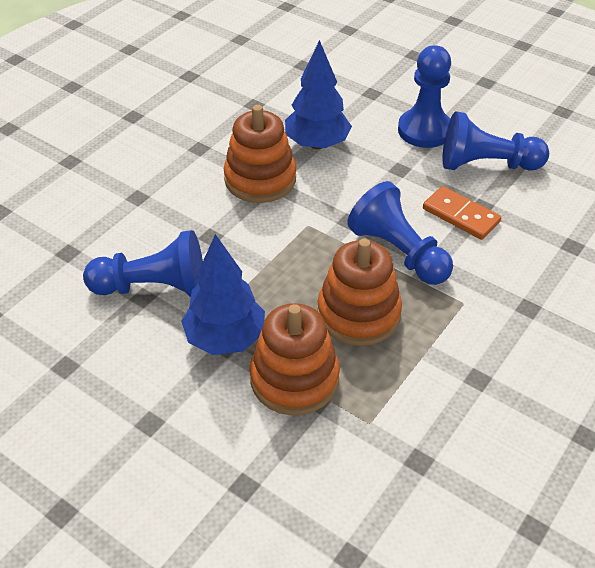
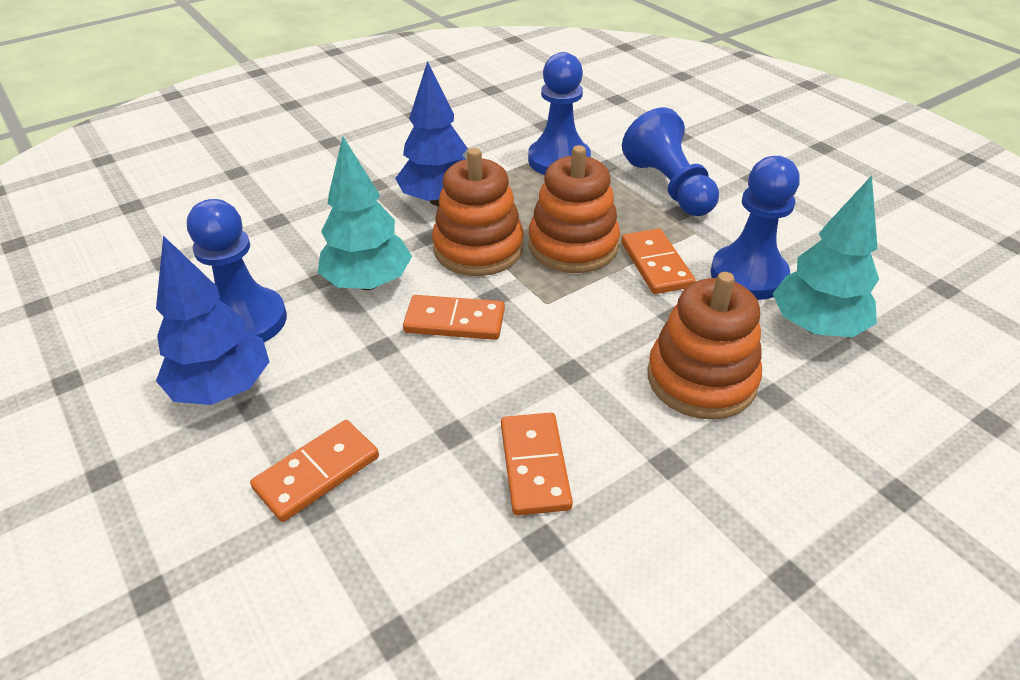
orange domino: 1 -> 4
turquoise tree: 0 -> 2

